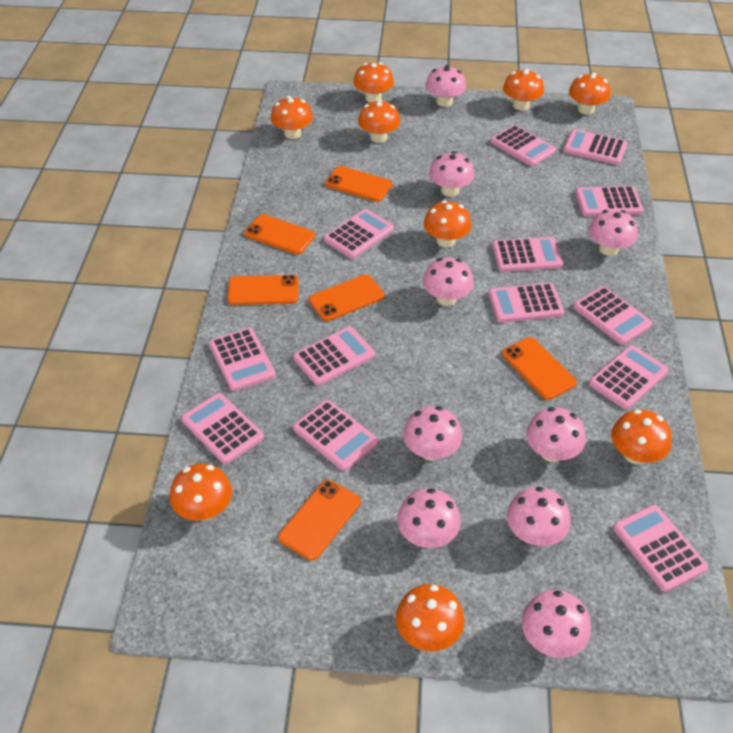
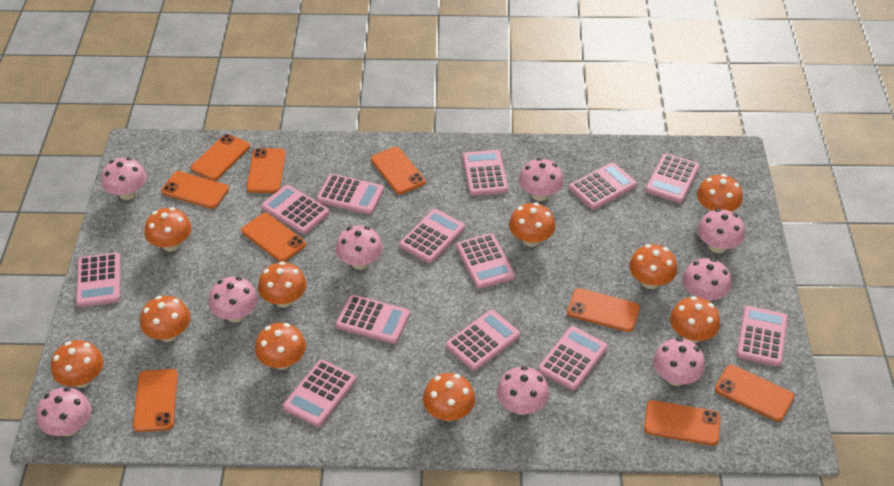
orange mushroom: 9 -> 10
orange phone: 6 -> 9

